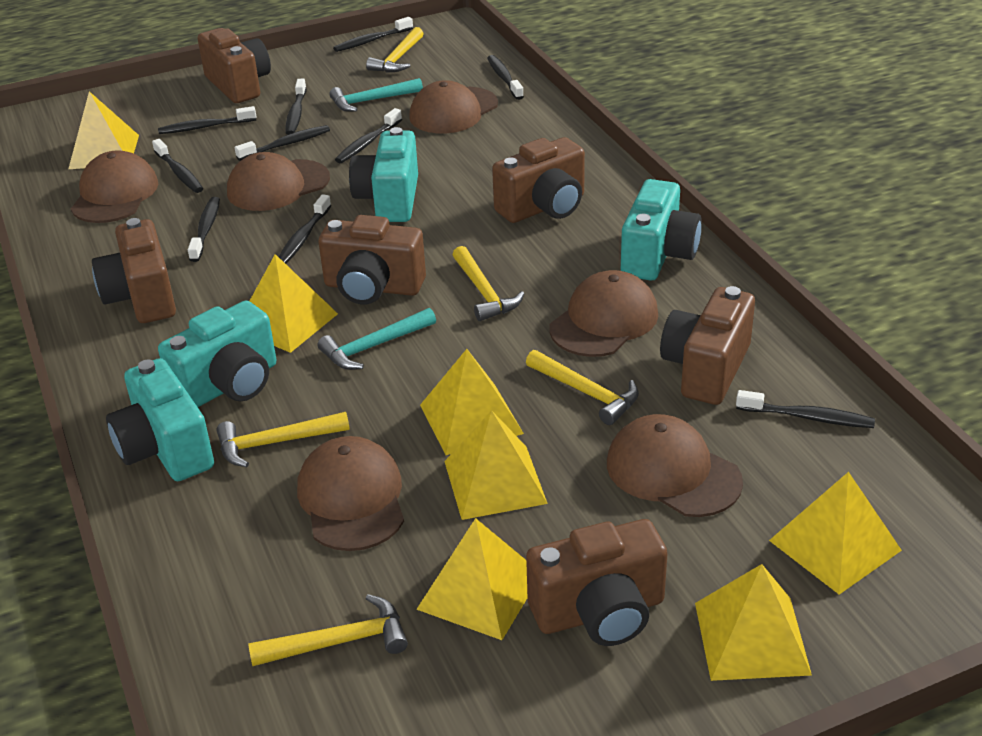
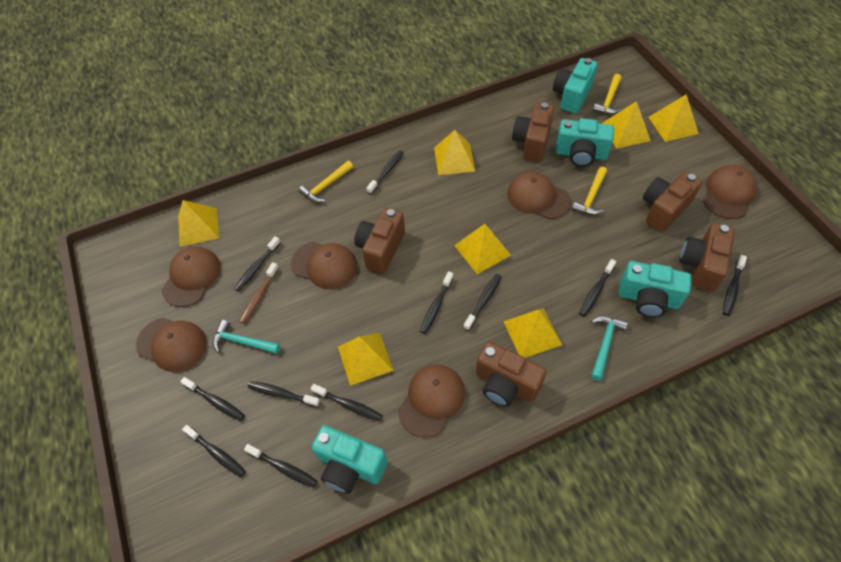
black toothbrush: 10 -> 11
brown camera: 6 -> 5
brown toothbrush: 0 -> 1
yellow hammer: 5 -> 3

